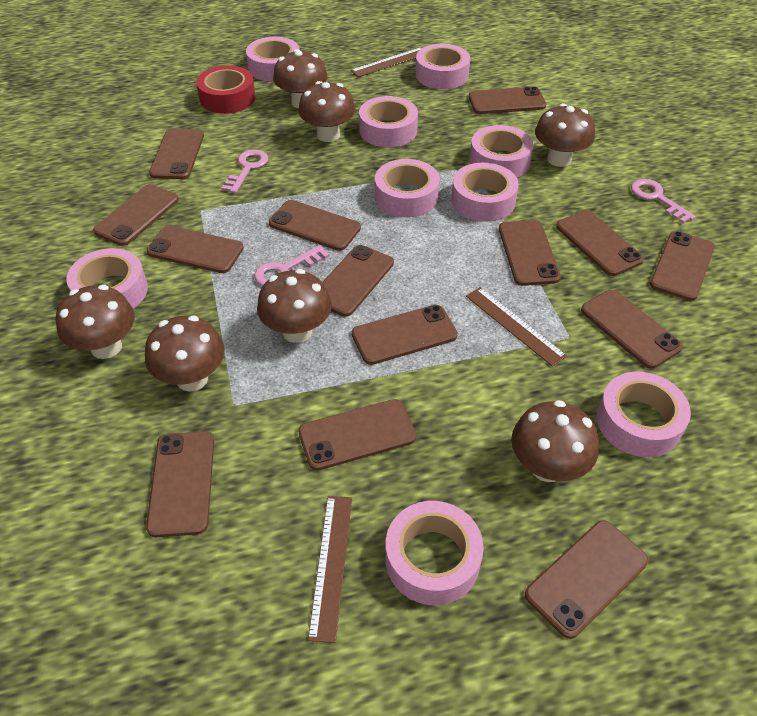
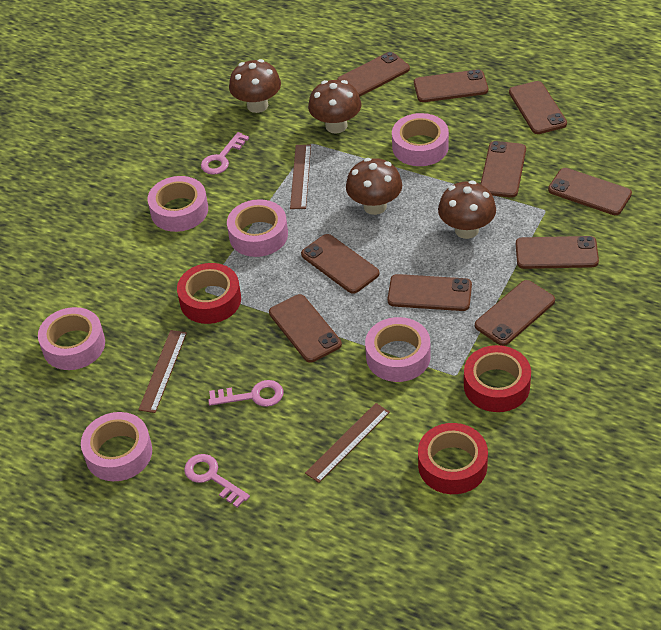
brown mushroom: 7 -> 4
brown phone: 14 -> 10
pink tape: 9 -> 6
red tape: 1 -> 3

